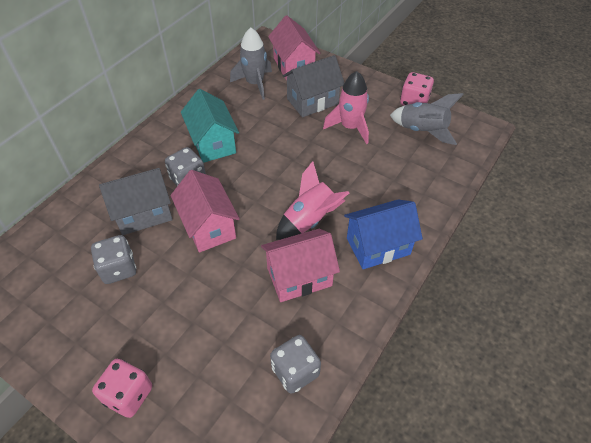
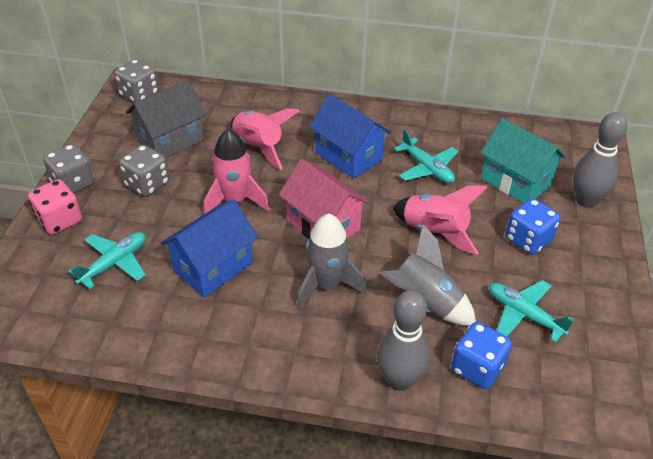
blue dice: 0 -> 2
blue house: 1 -> 2
grey bowling pin: 0 -> 2
grey house: 2 -> 1
pink dice: 2 -> 1
pink house: 3 -> 1
pink rocket: 2 -> 3
turquoise plane: 0 -> 3

